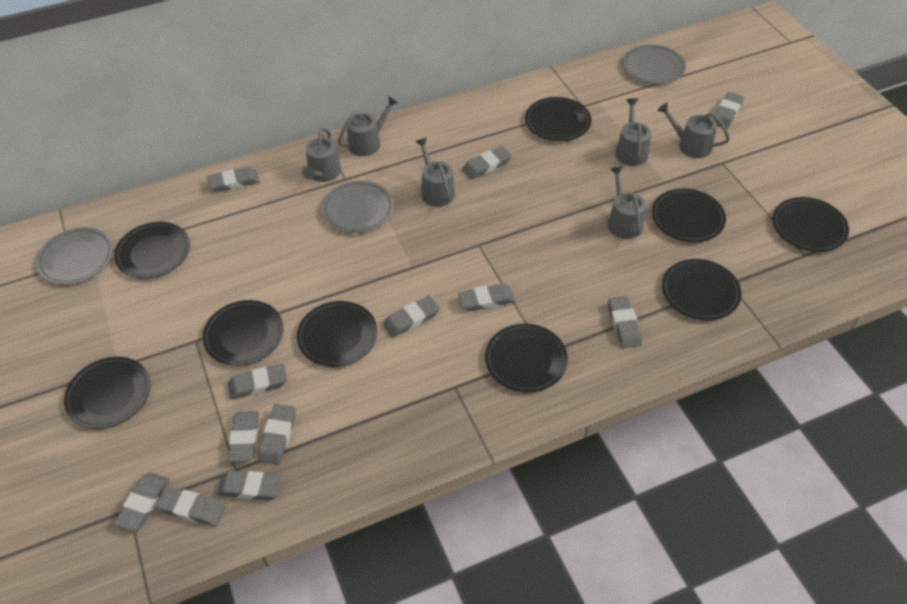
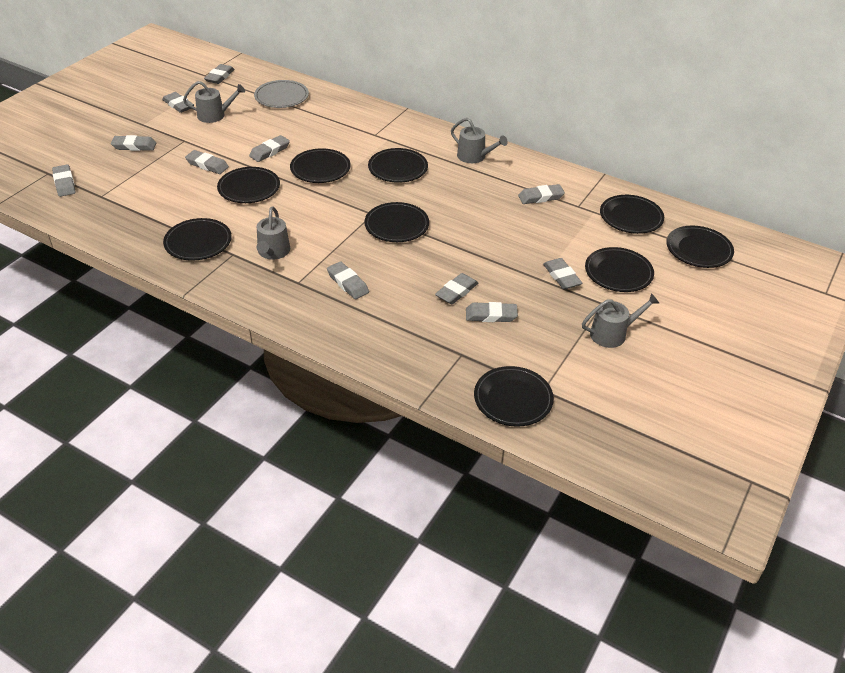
grey eraser: 12 -> 11
grey plate: 3 -> 1
grey watering can: 6 -> 4

